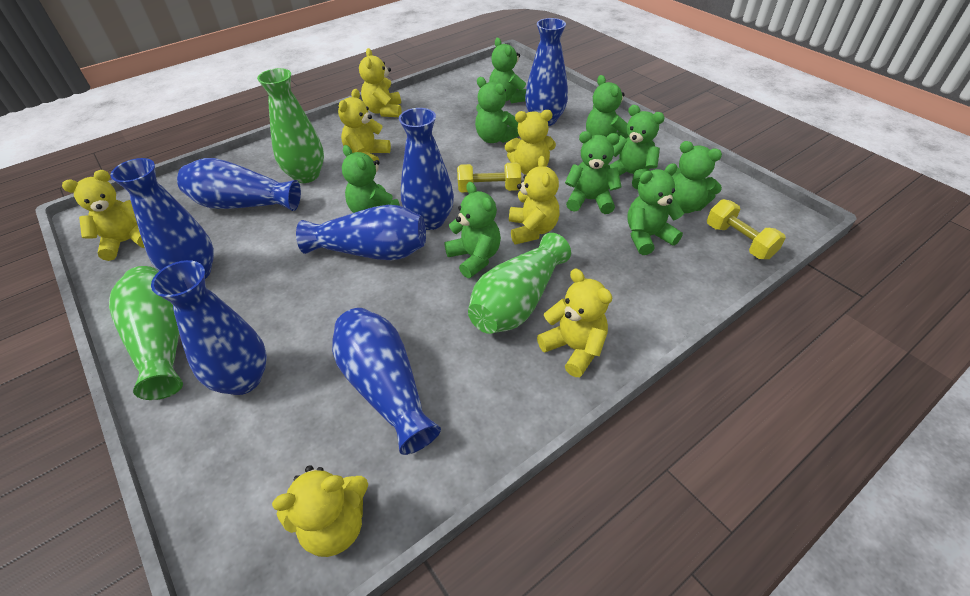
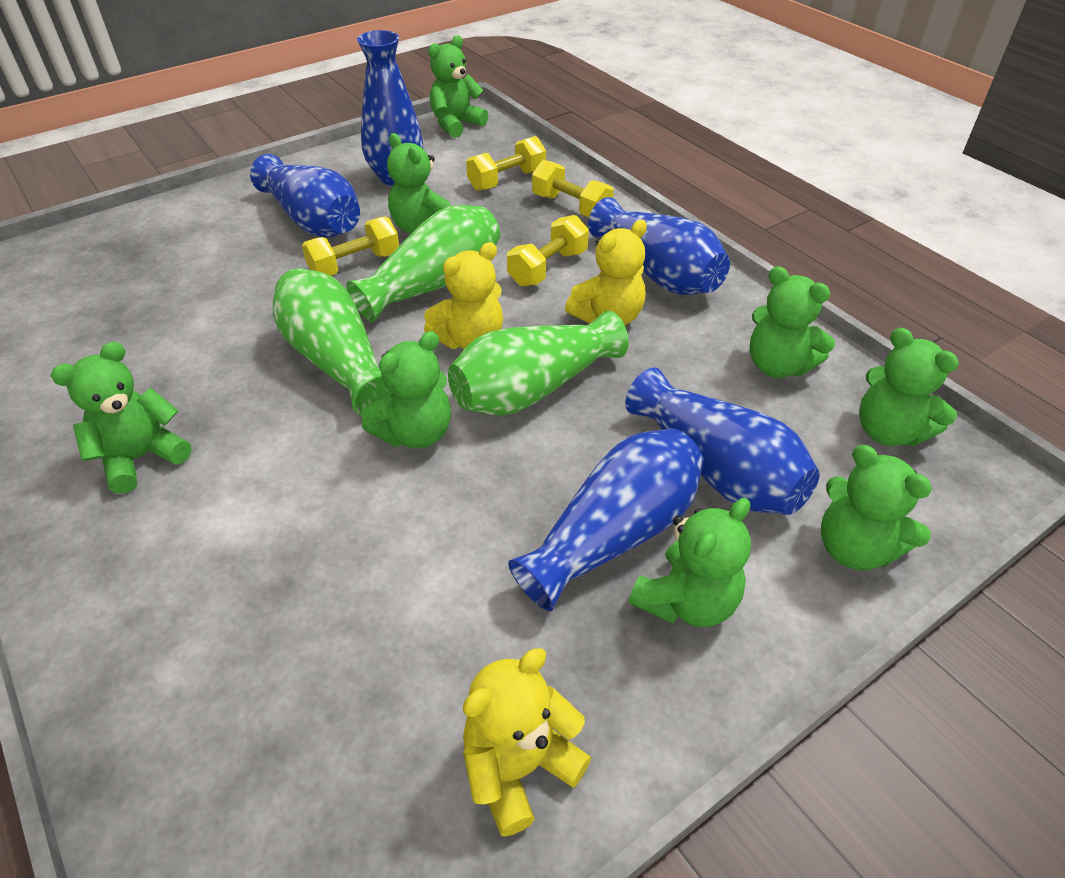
blue vase: 7 -> 5
green teddy bear: 9 -> 8
yellow dumbbell: 2 -> 4
yellow teddy bear: 7 -> 3

